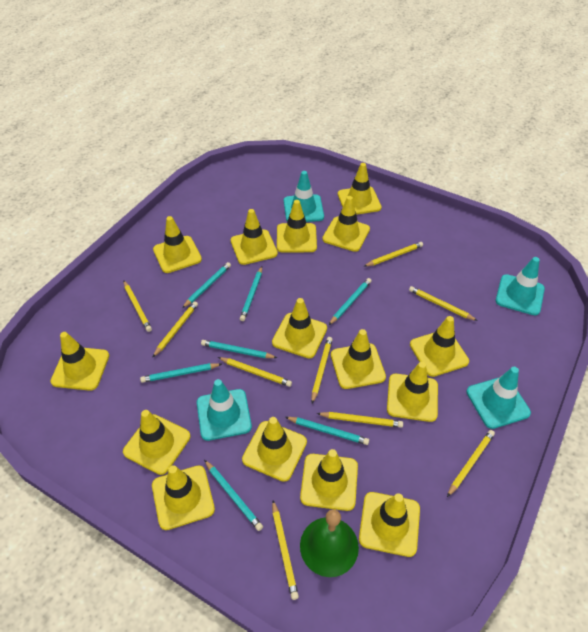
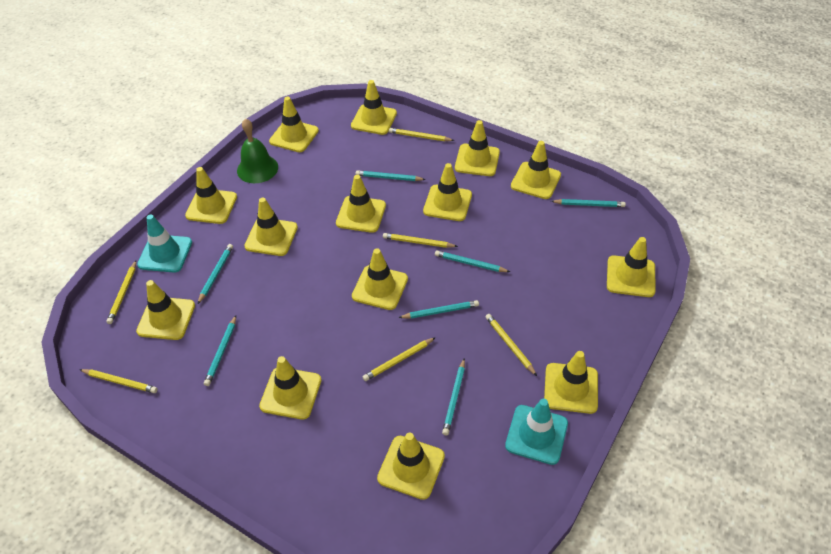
turquoise traffic cone: 4 -> 2
yellow pencil: 9 -> 6
yellow traffic cone: 15 -> 14

